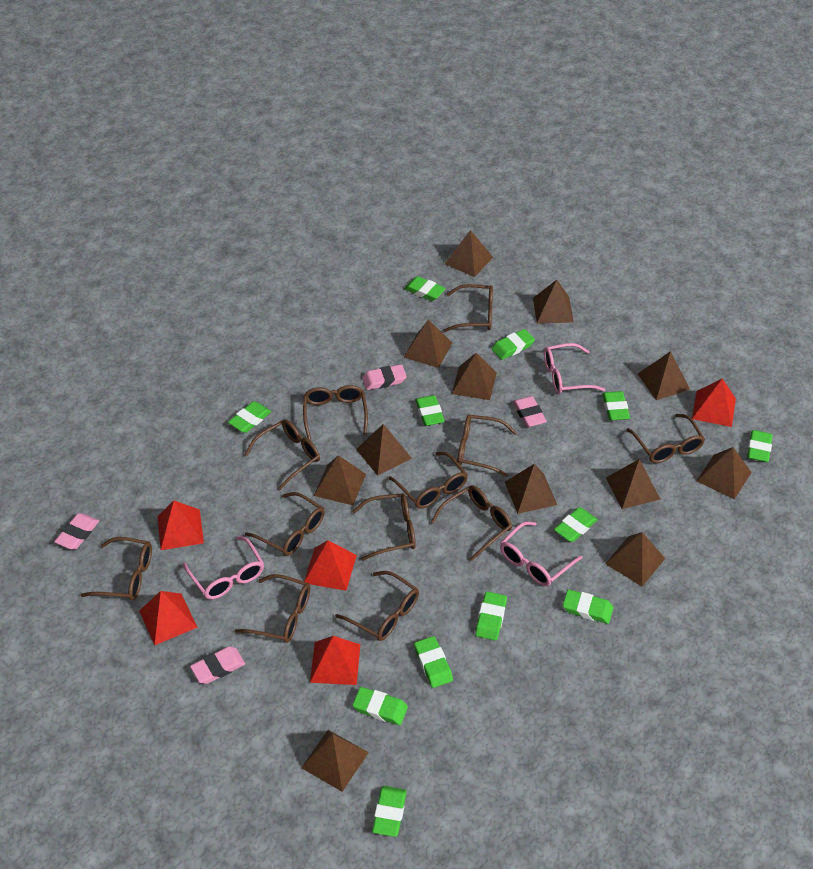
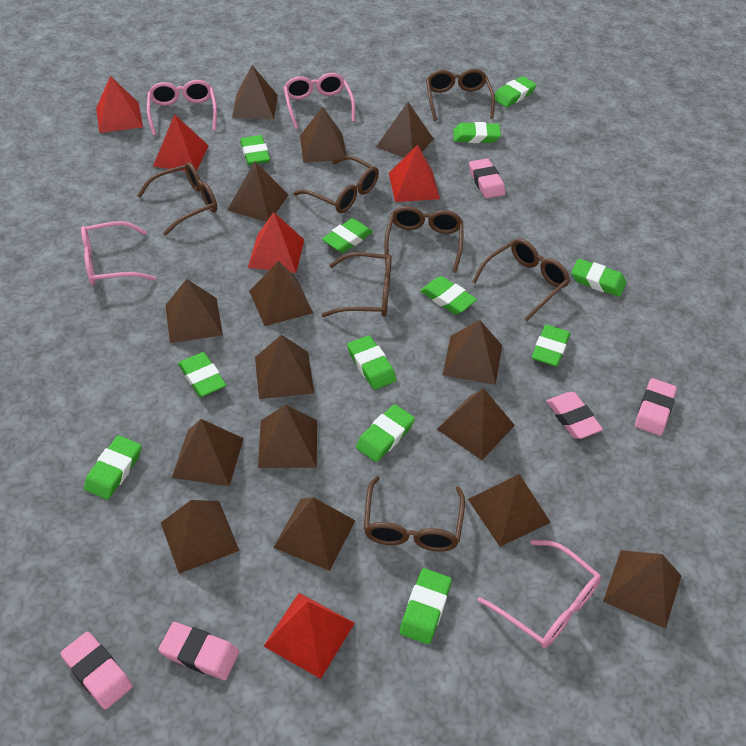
brown glasses: 12 -> 7
brown pyramid: 12 -> 15
pink eraser: 4 -> 5
pink glasses: 3 -> 4

